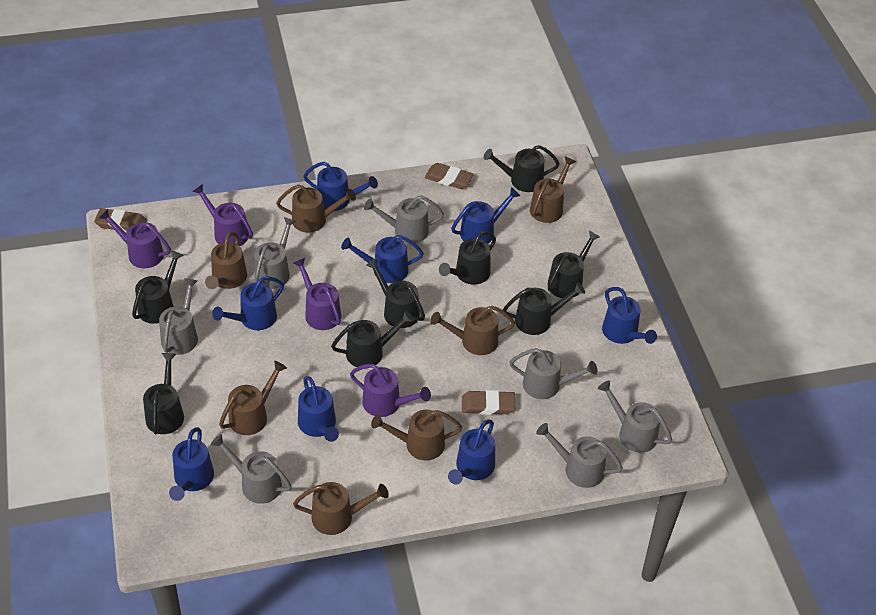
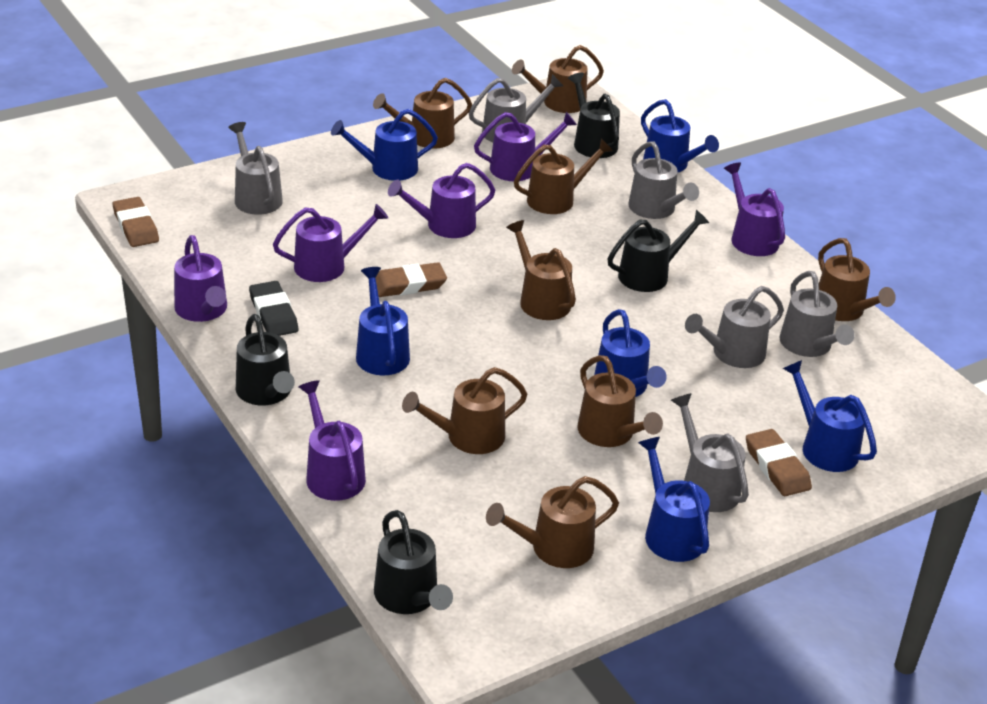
black eraser: 0 -> 1
black watering can: 8 -> 4
blue watering can: 8 -> 6
brown watering can: 7 -> 8
grey watering can: 7 -> 6
purple watering can: 4 -> 6

